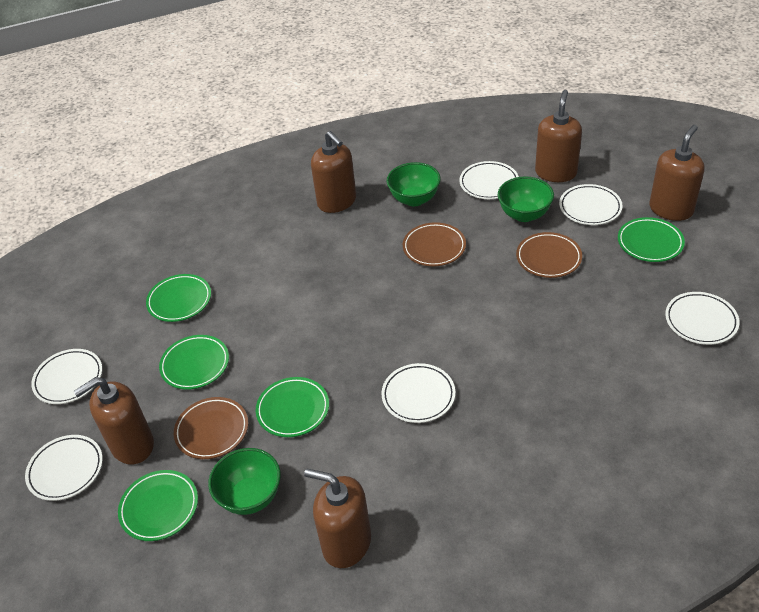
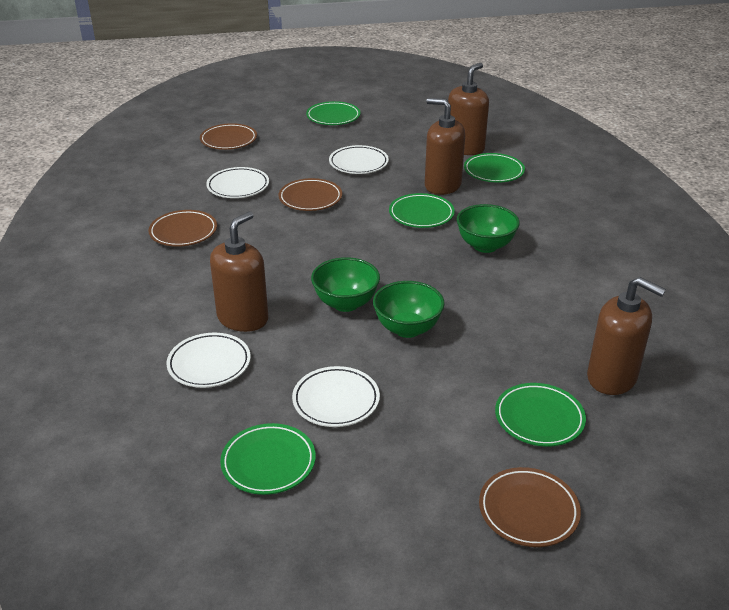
brown plate: 3 -> 4
brown soap dispenser: 5 -> 4
white plate: 6 -> 4

